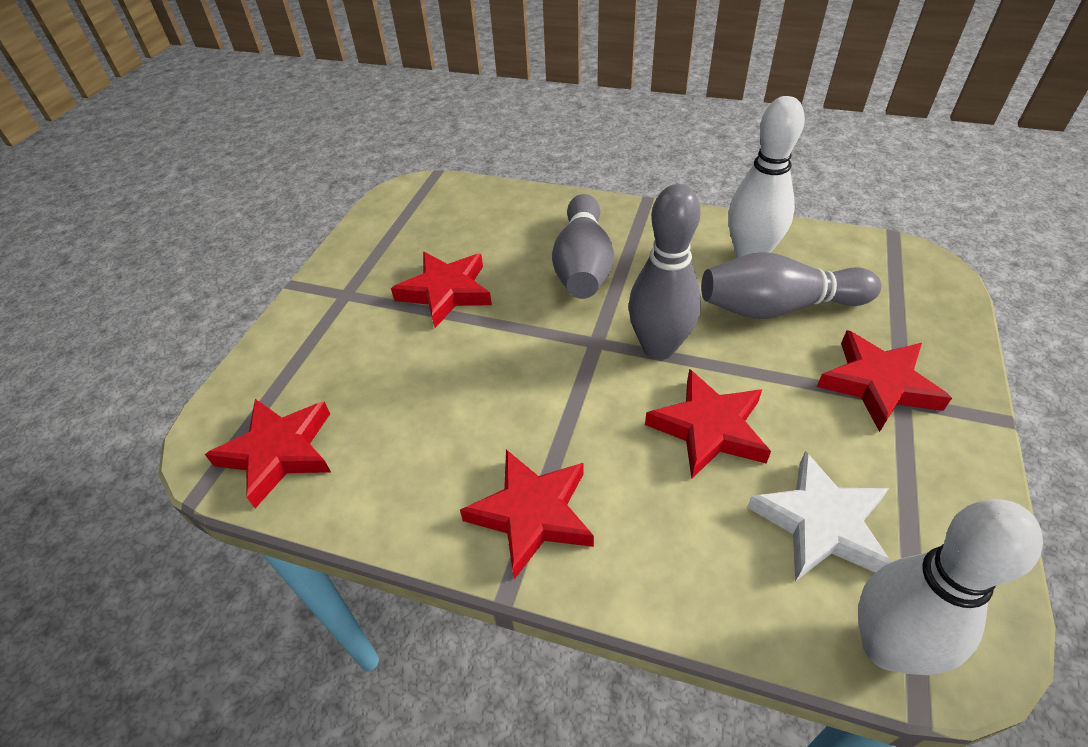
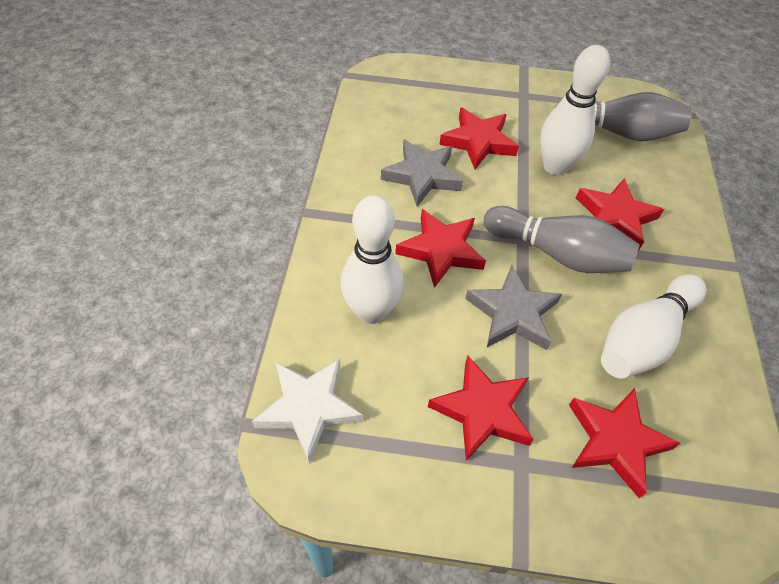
grey bowling pin: 3 -> 2
grey star: 0 -> 2
white bowling pin: 2 -> 3

